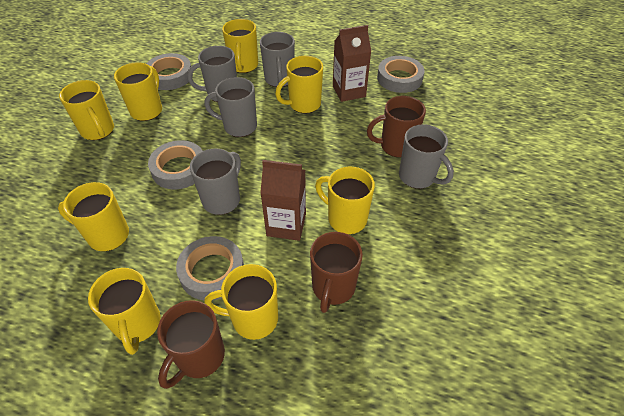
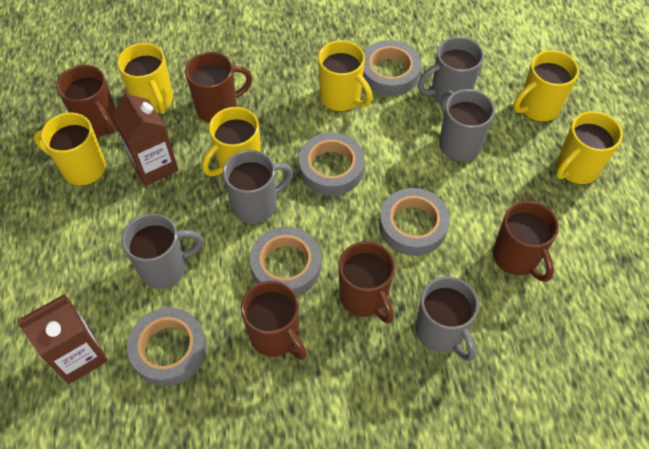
brown mug: 3 -> 5
grey tape: 4 -> 5
yellow mug: 8 -> 6

